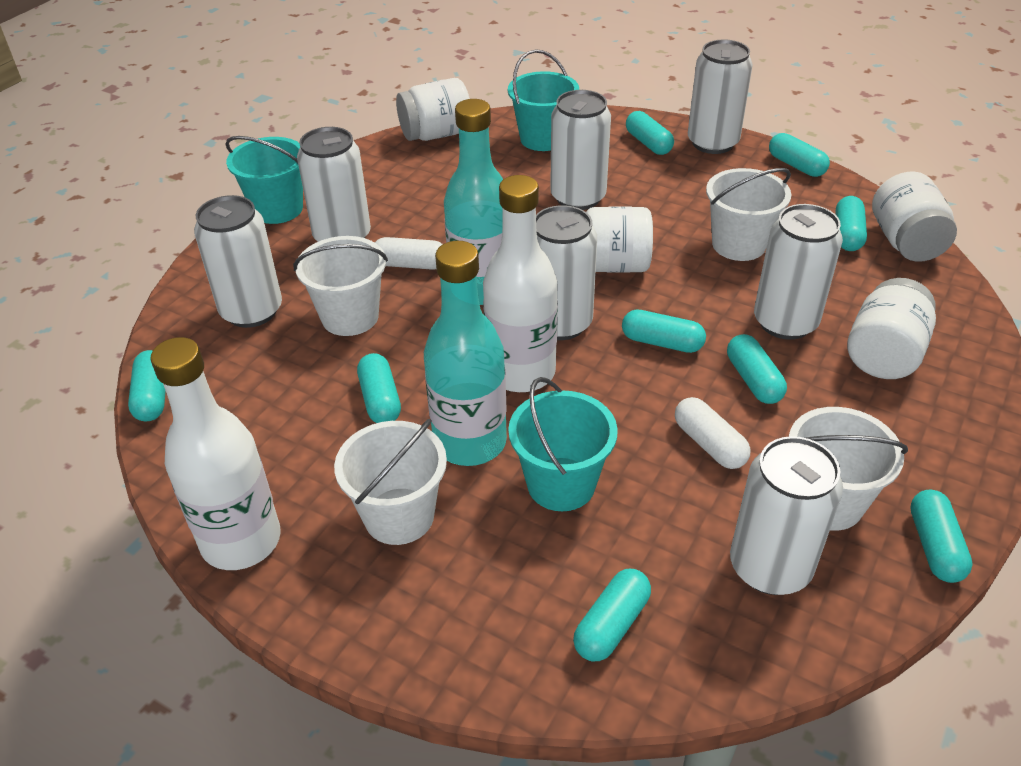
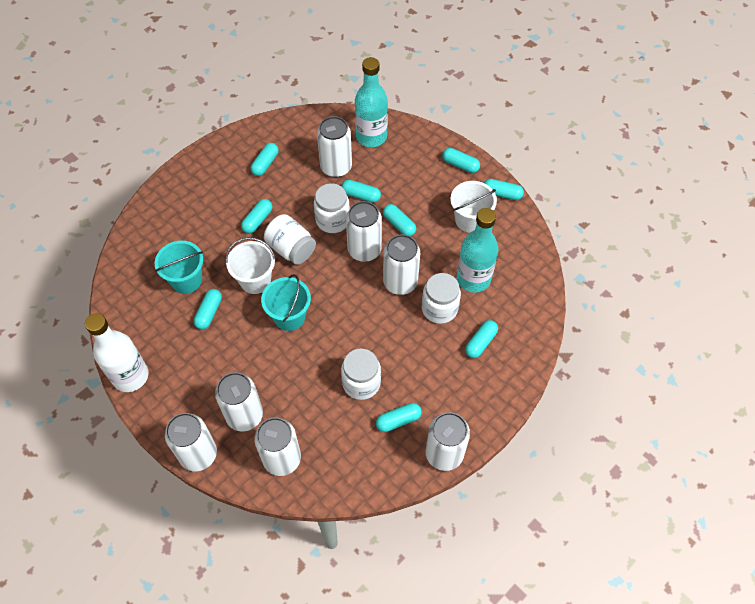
turquoise bucket: 3 -> 2
white bottle: 2 -> 1
white bucket: 4 -> 2
white capsule: 2 -> 0

